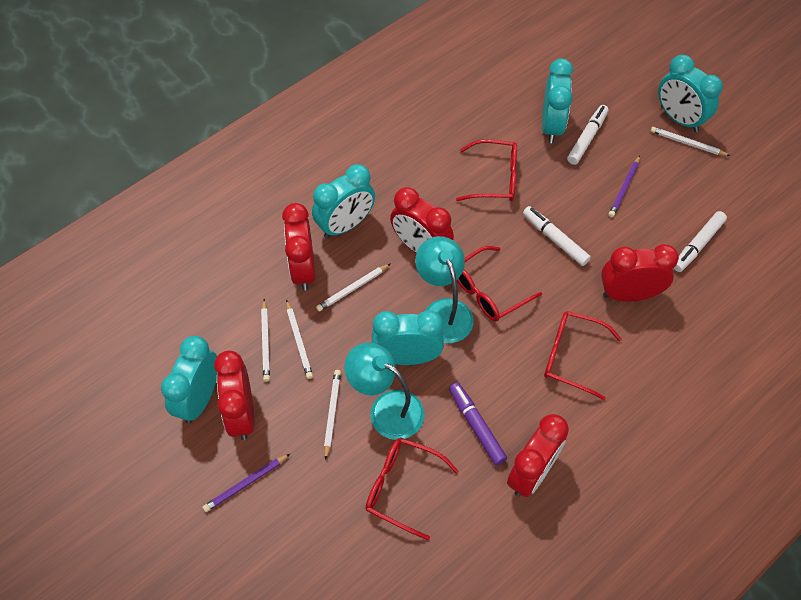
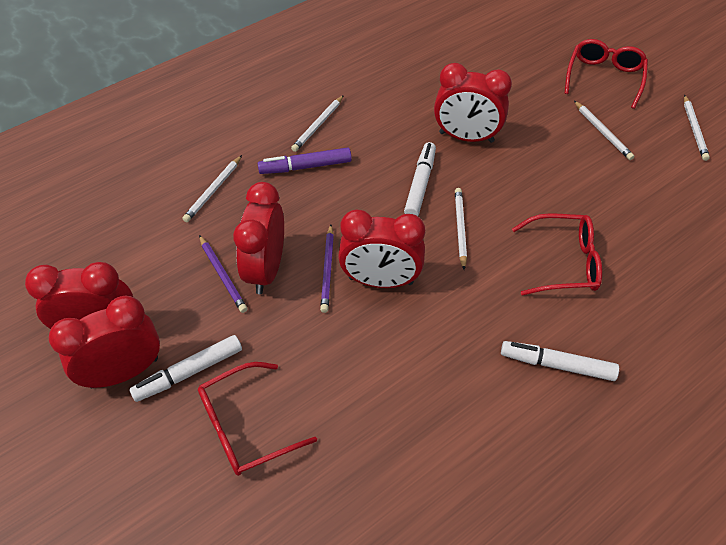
red glasses: 4 -> 3
turquoise clock: 5 -> 0
turquoise lamp: 2 -> 0

